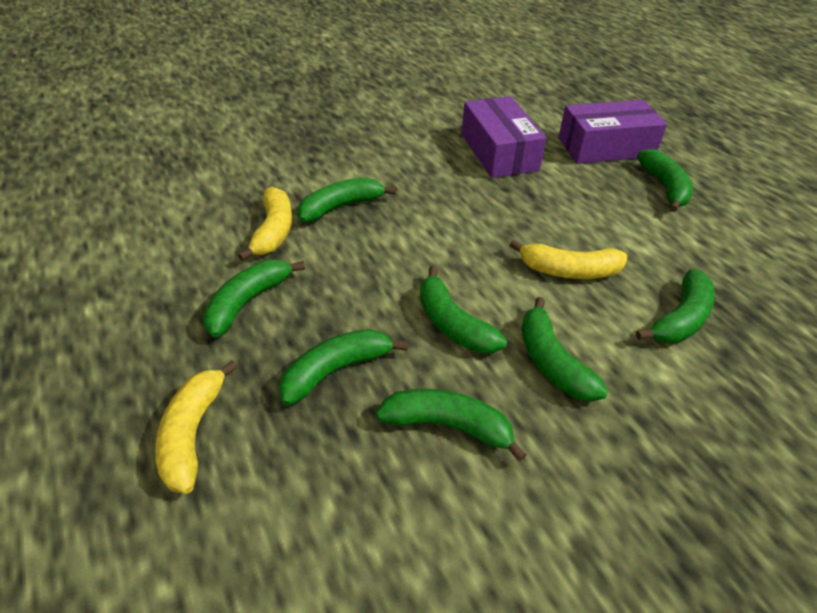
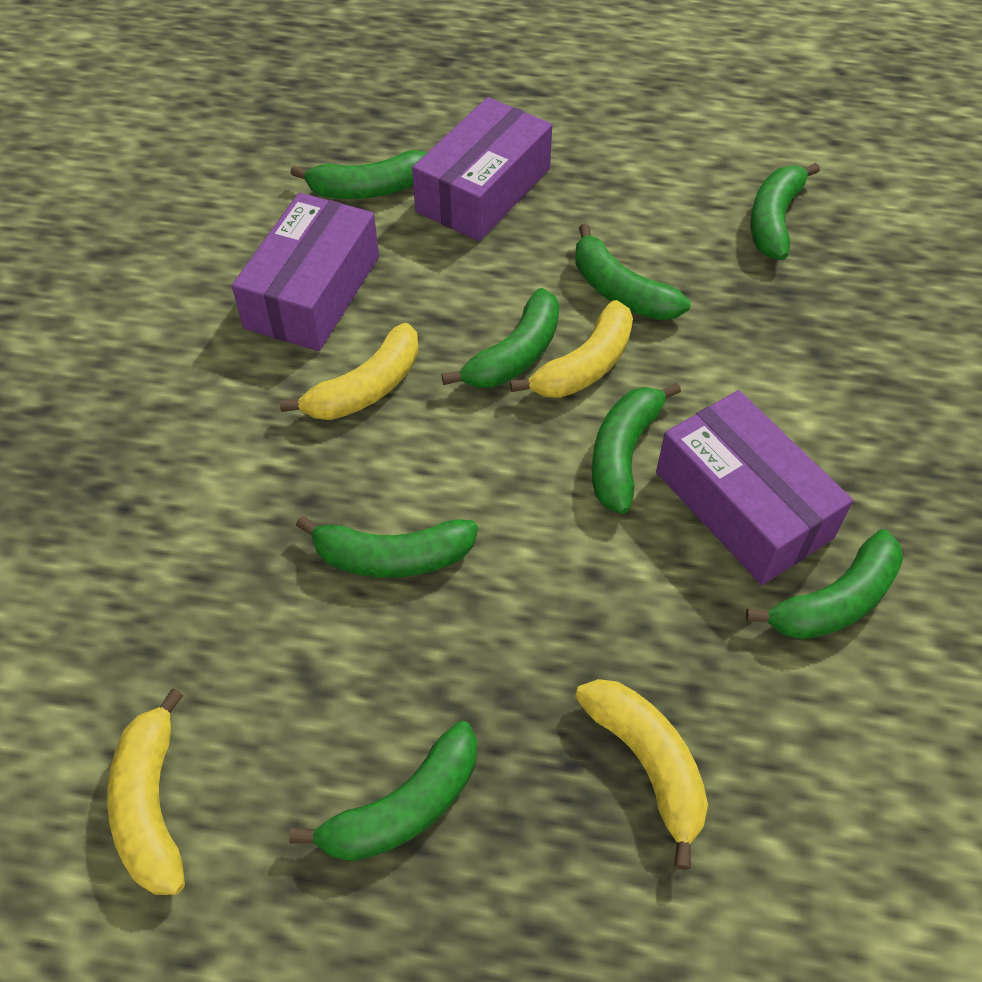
purple box: 2 -> 3
yellow banana: 3 -> 4

